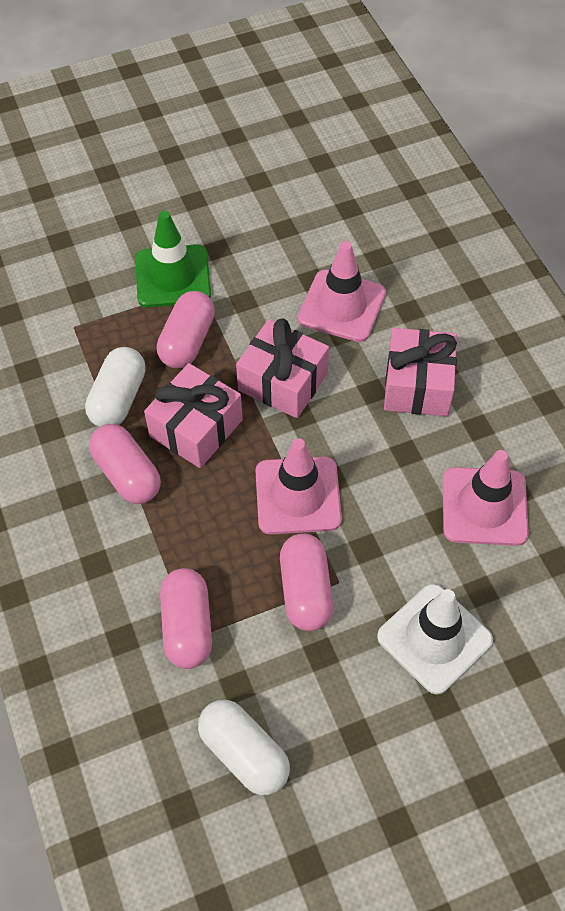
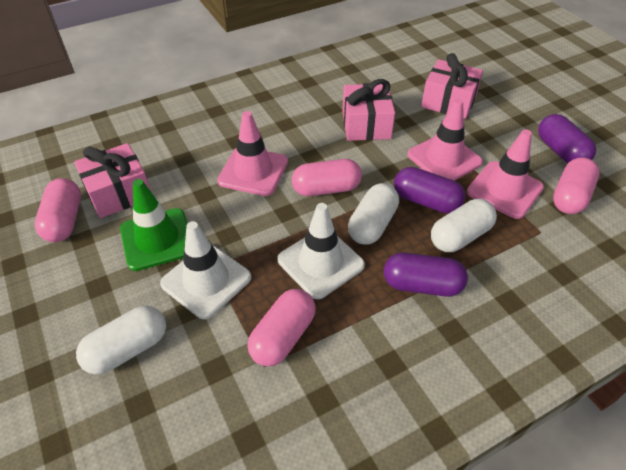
purple capsule: 0 -> 3
white capsule: 2 -> 3
white traffic cone: 1 -> 2

